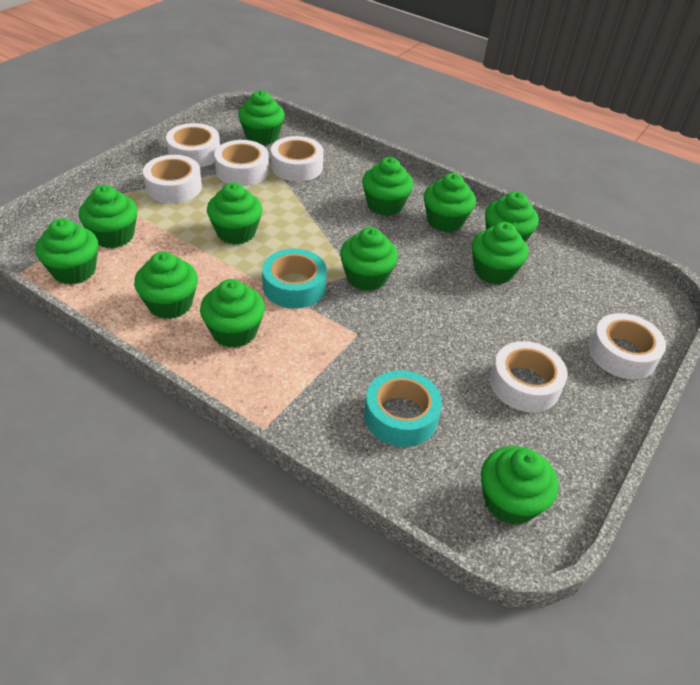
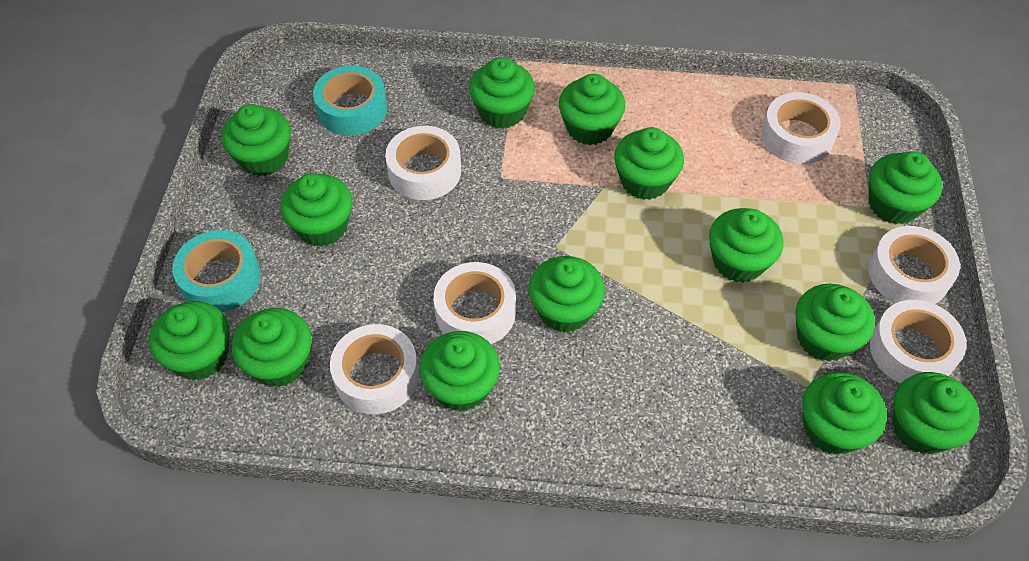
green cupcake: 12 -> 14

